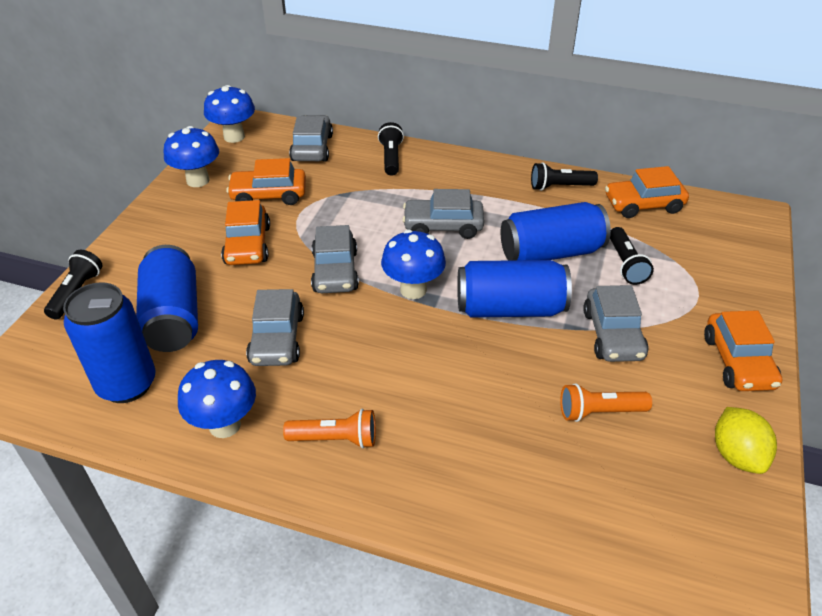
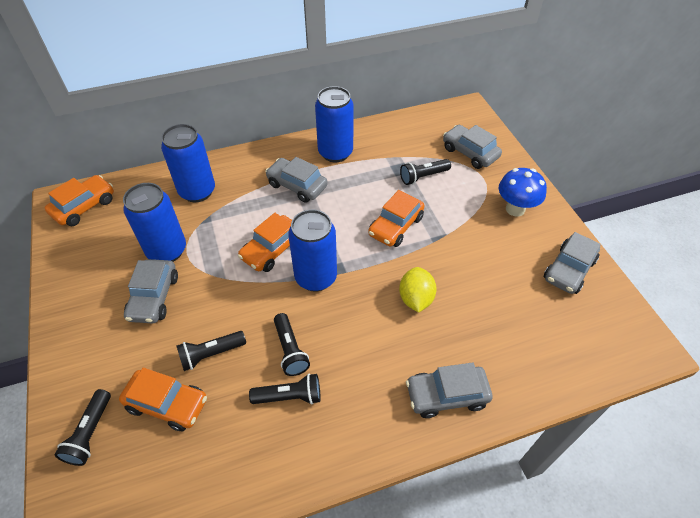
black flashlight: 4 -> 5
blue mushroom: 4 -> 1
orange flashlight: 2 -> 0

